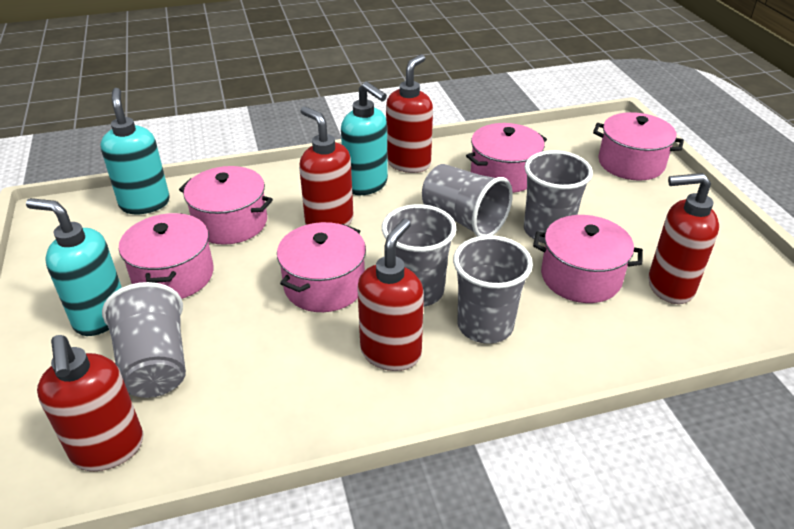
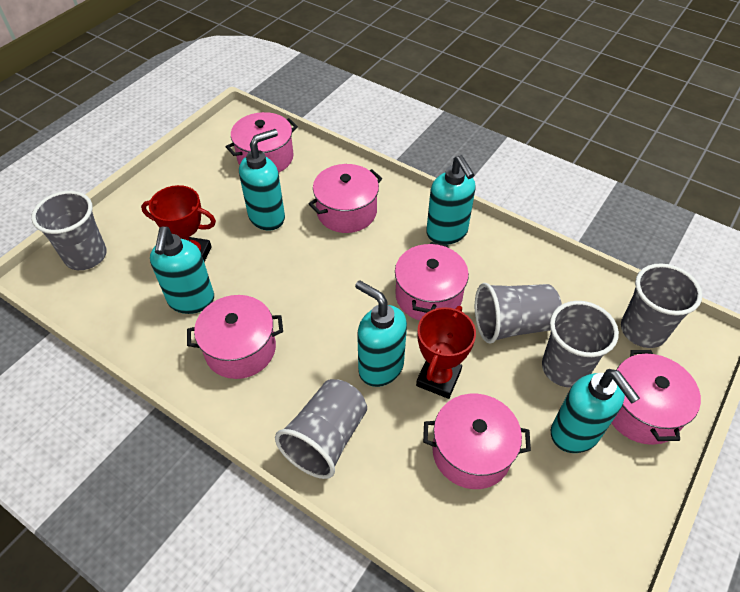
red soap dispenser: 5 -> 0
red trophy: 0 -> 2
turquoise soap dispenser: 3 -> 5

